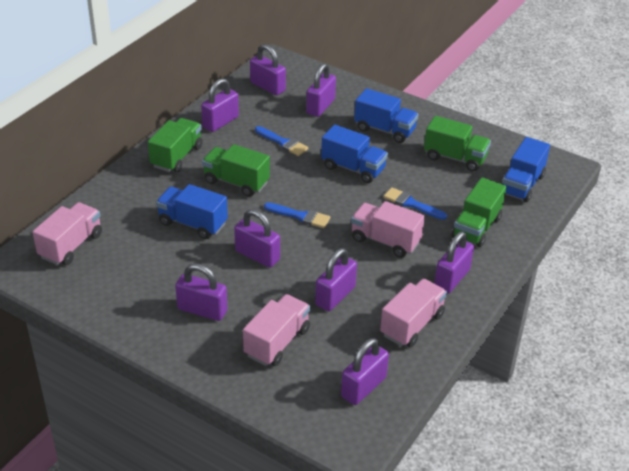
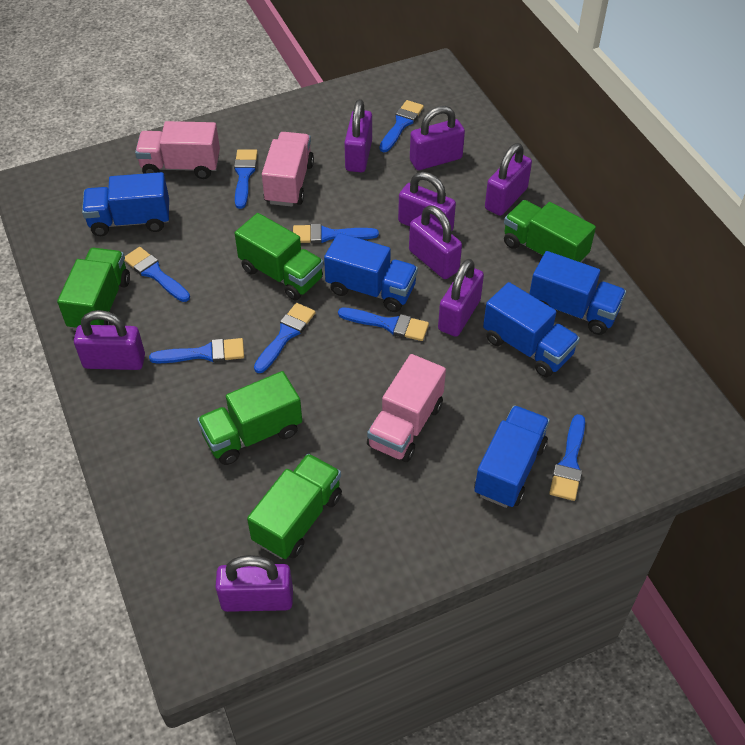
blue brush: 3 -> 8
blue truck: 4 -> 5
green truck: 4 -> 5
pink truck: 4 -> 3

